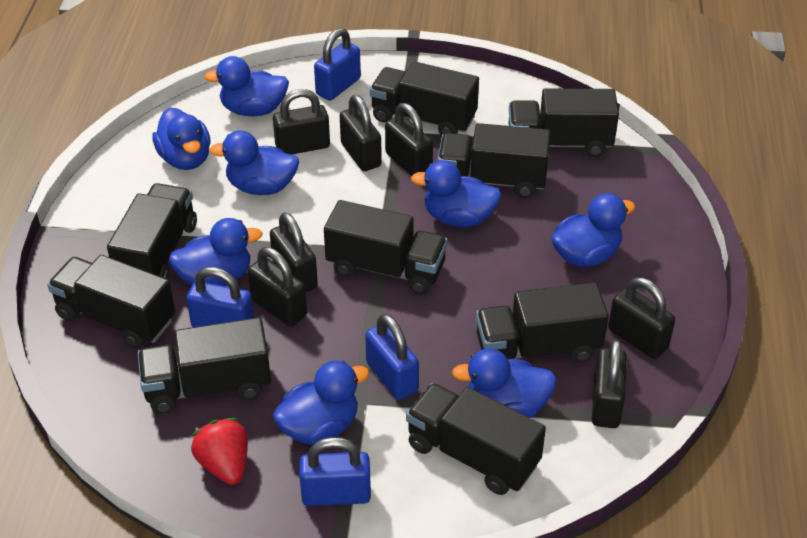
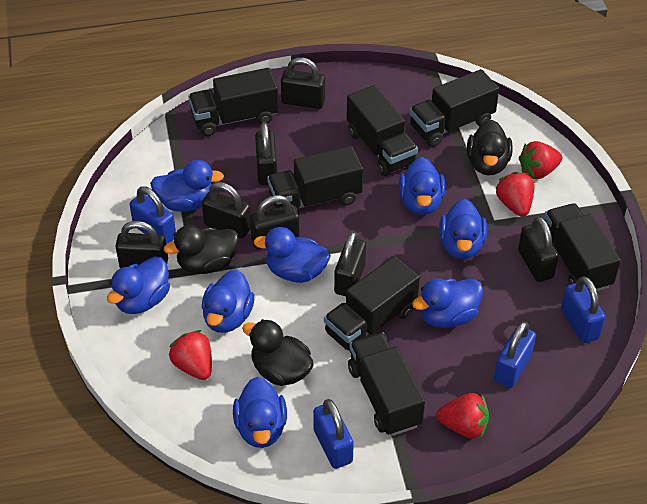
black duck: 0 -> 3
black truck: 9 -> 7
red strawberry: 1 -> 4

